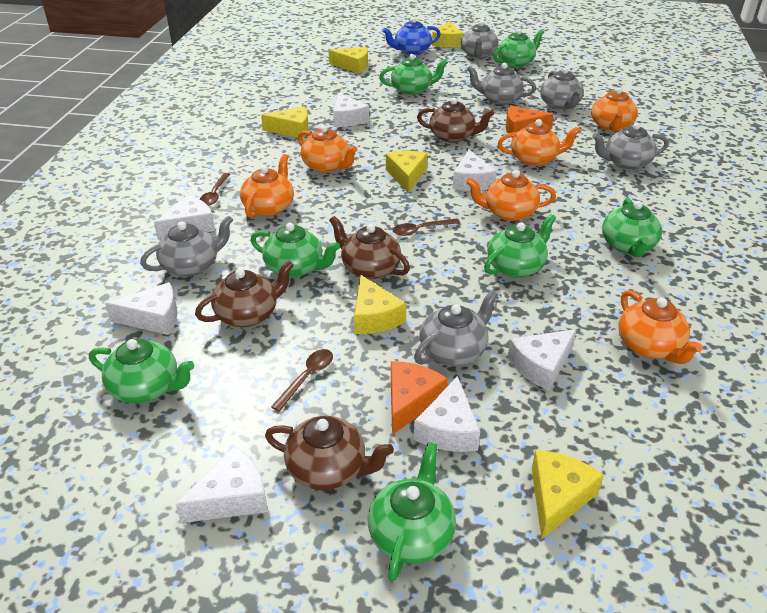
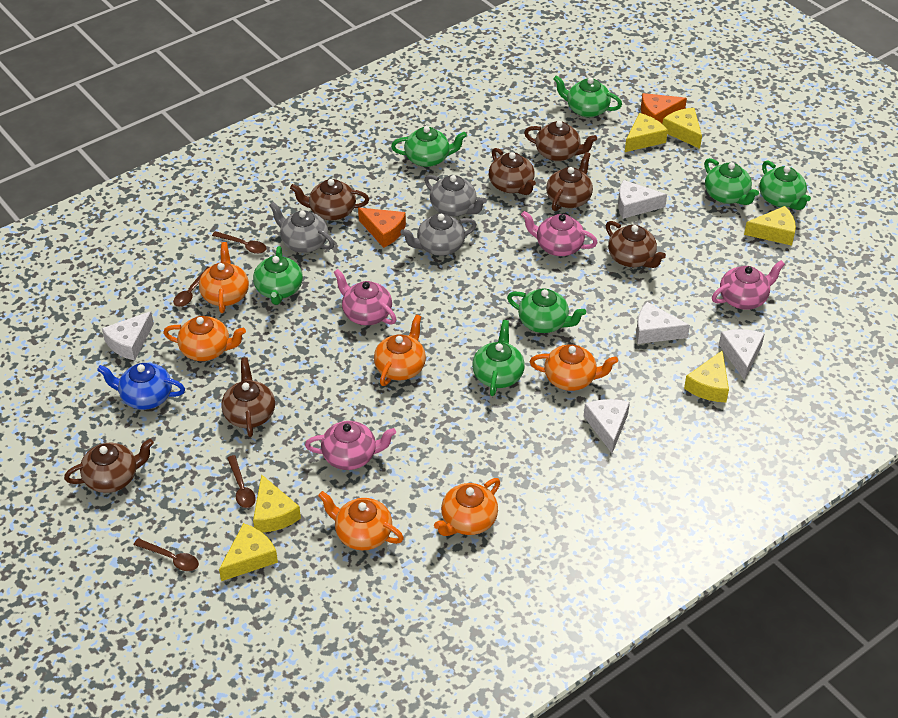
brown spoon: 3 -> 4
brown teapot: 4 -> 7
grey teapot: 6 -> 3
pink teapot: 0 -> 4
white cheese: 7 -> 5

